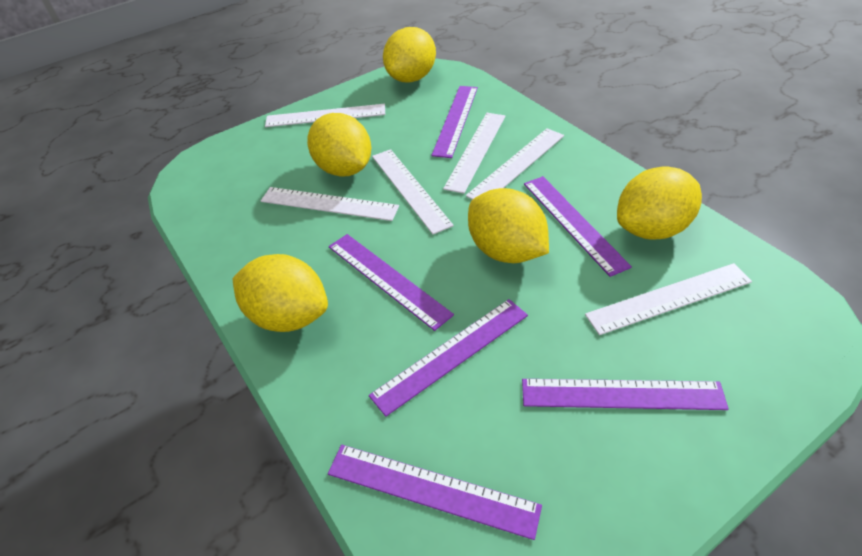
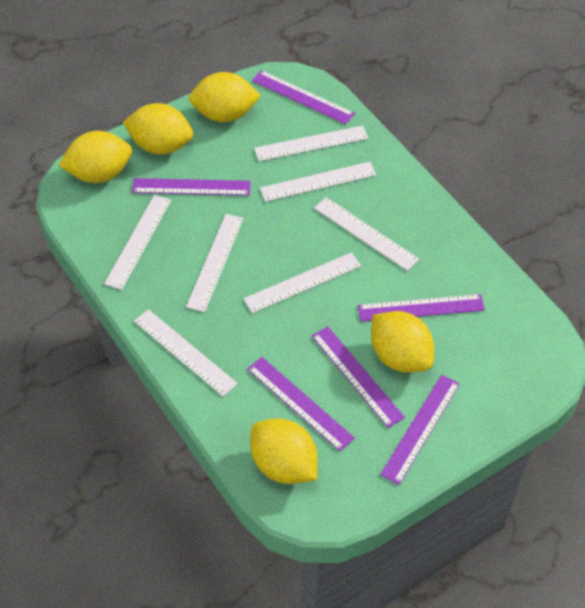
white ruler: 6 -> 7

